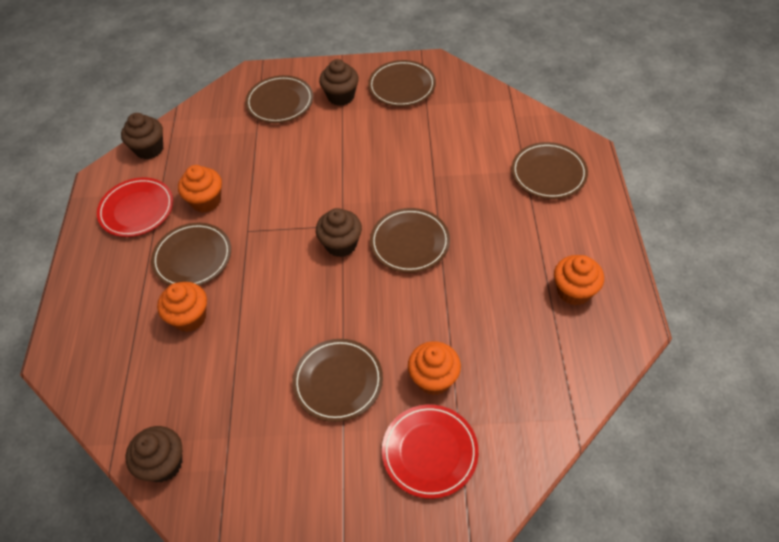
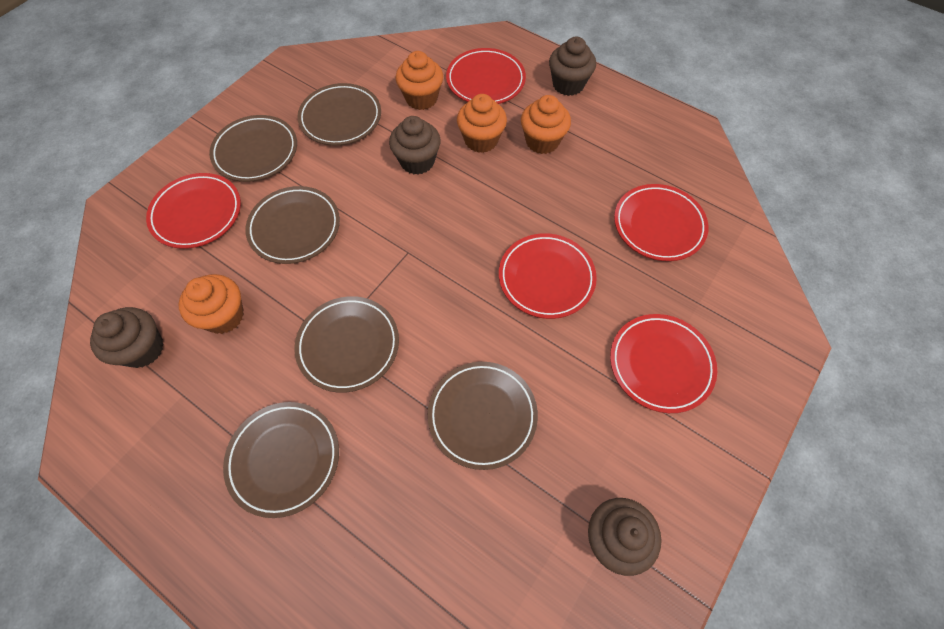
red plate: 2 -> 5

